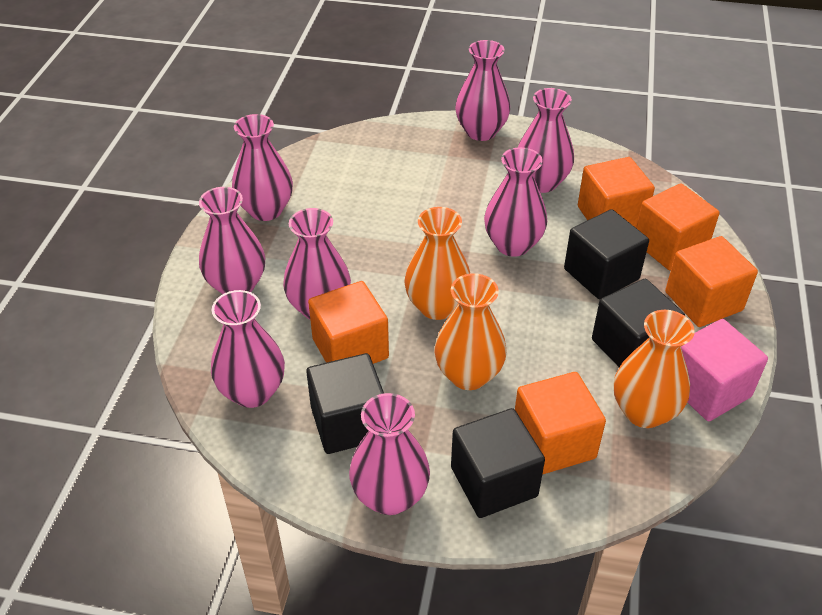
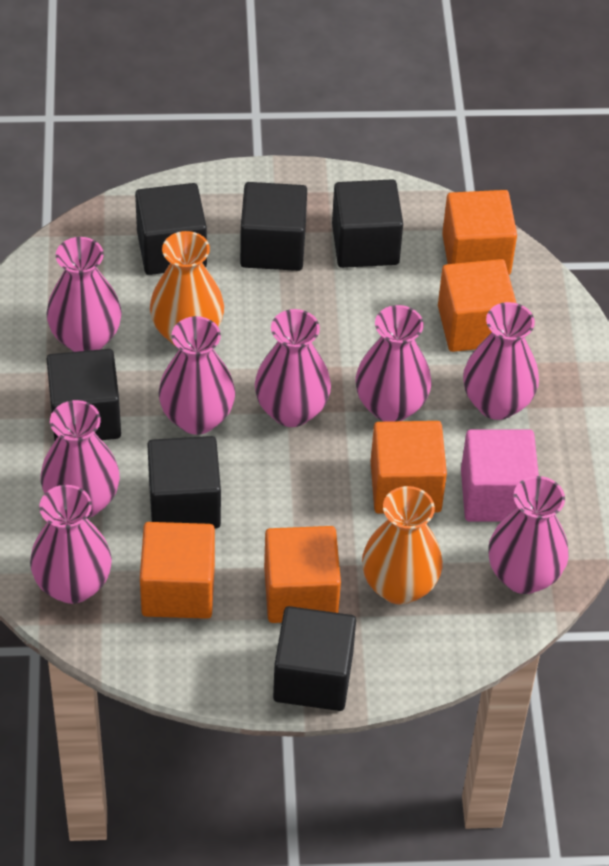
black cube: 4 -> 6
orange vase: 3 -> 2

